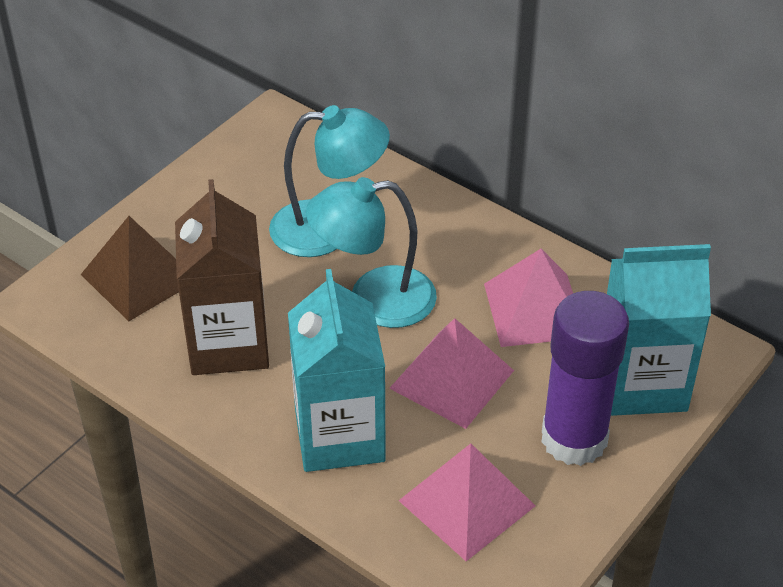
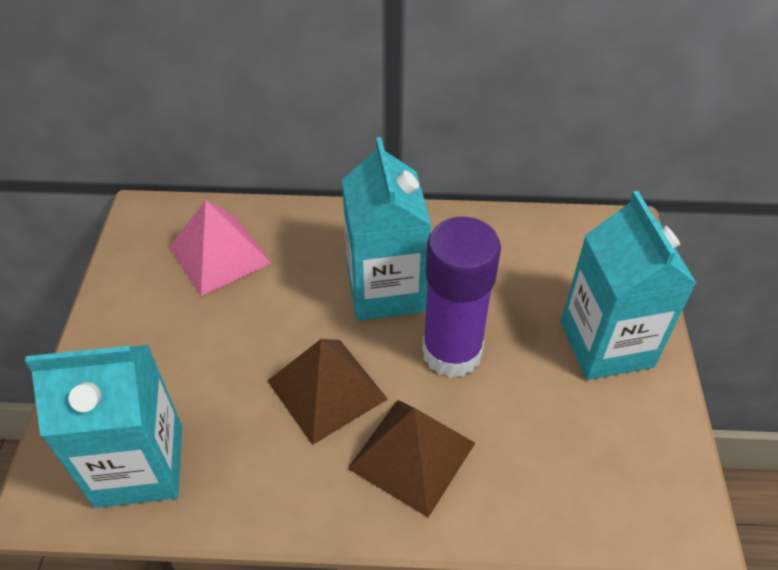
brown carton: 1 -> 0
brown pyramid: 1 -> 2
pink pyramid: 3 -> 1
turquoise carton: 2 -> 3
turquoise lamp: 2 -> 0

